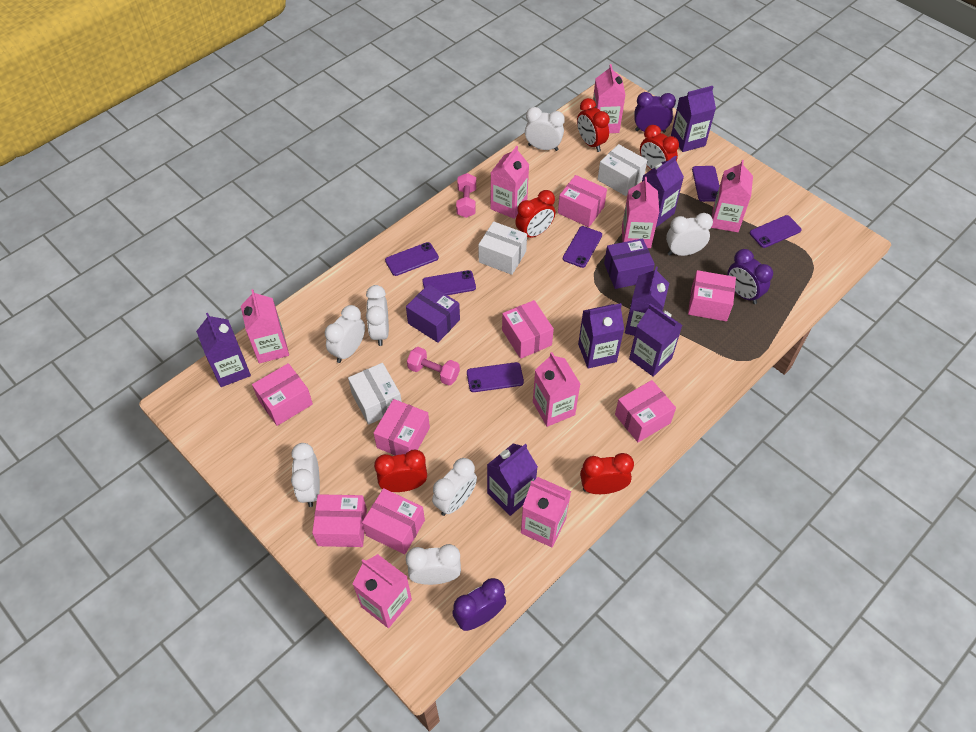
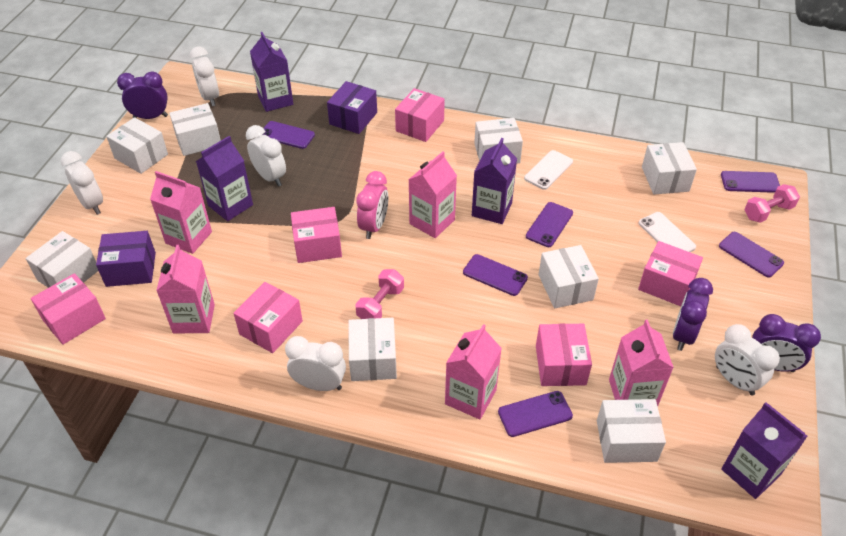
pink box: 8 -> 6
pink carton: 8 -> 5
pink clock: 0 -> 1
purple carton: 7 -> 4
red clock: 5 -> 0
white box: 3 -> 8
white clock: 7 -> 5
white phone: 0 -> 2

